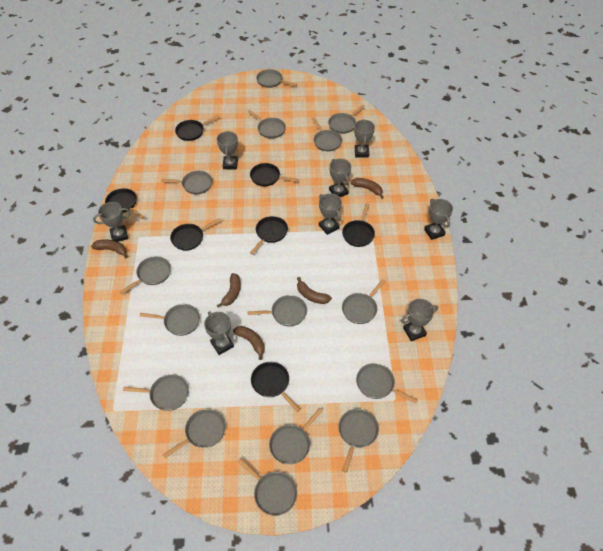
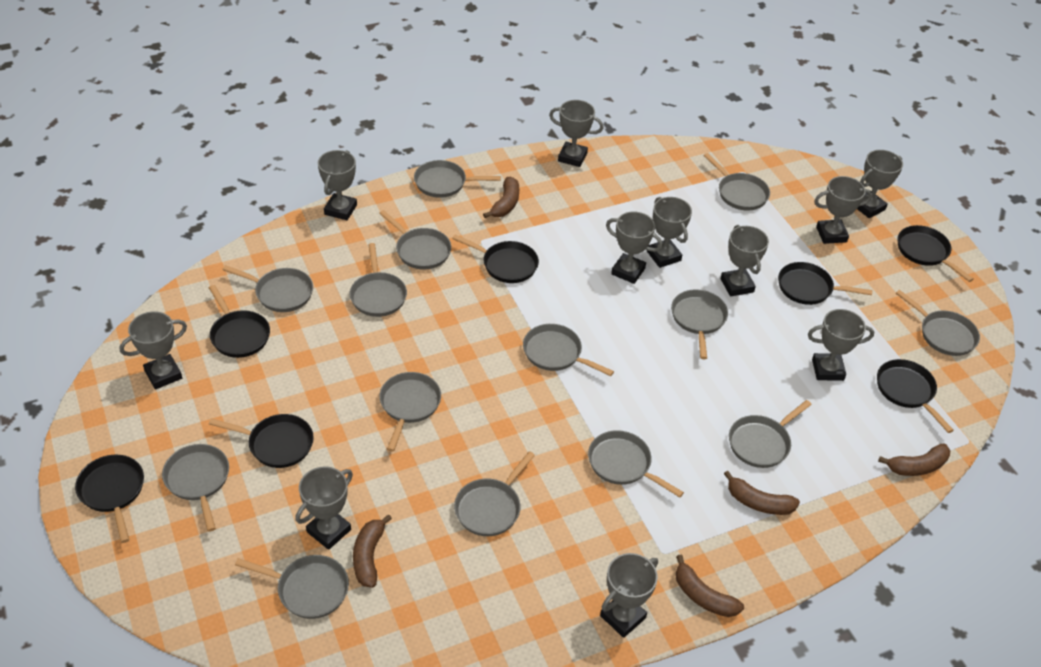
grey pan: 15 -> 14
grey trophy: 8 -> 11

